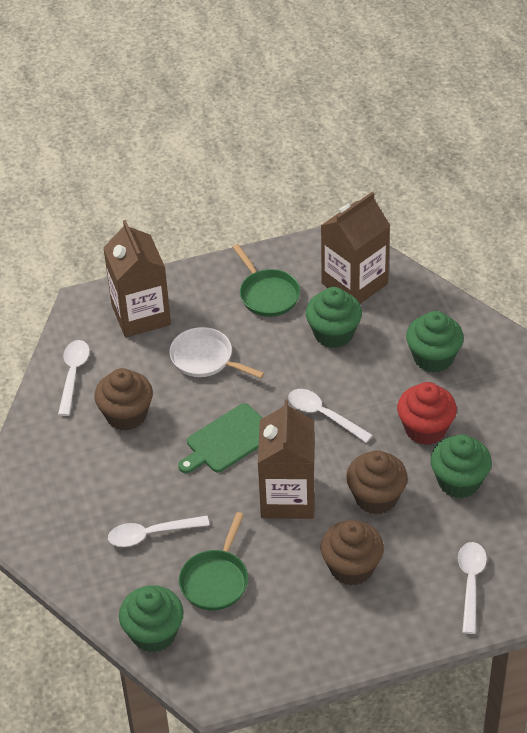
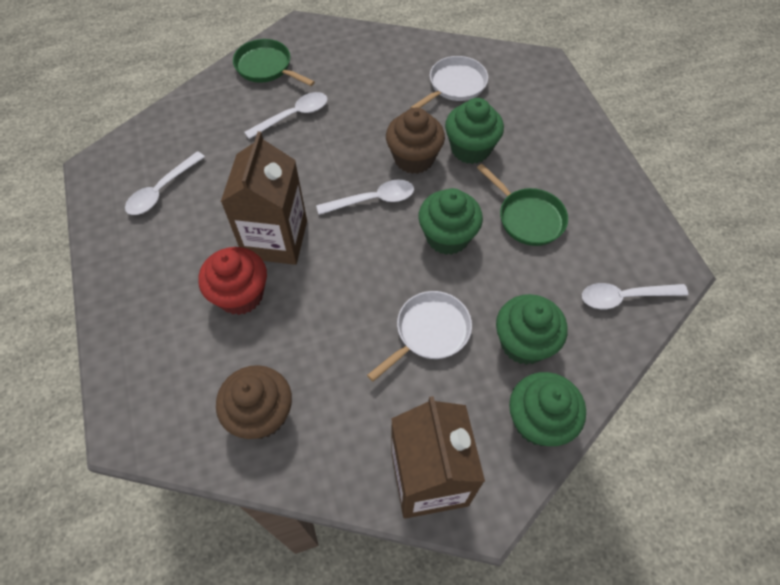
brown carton: 3 -> 2
brown cupcake: 3 -> 2
green cutting board: 1 -> 0
white pan: 1 -> 2

